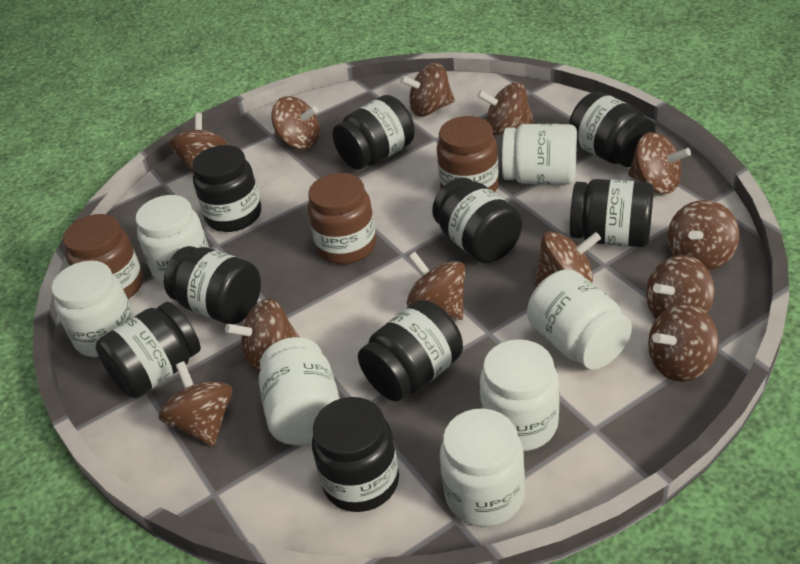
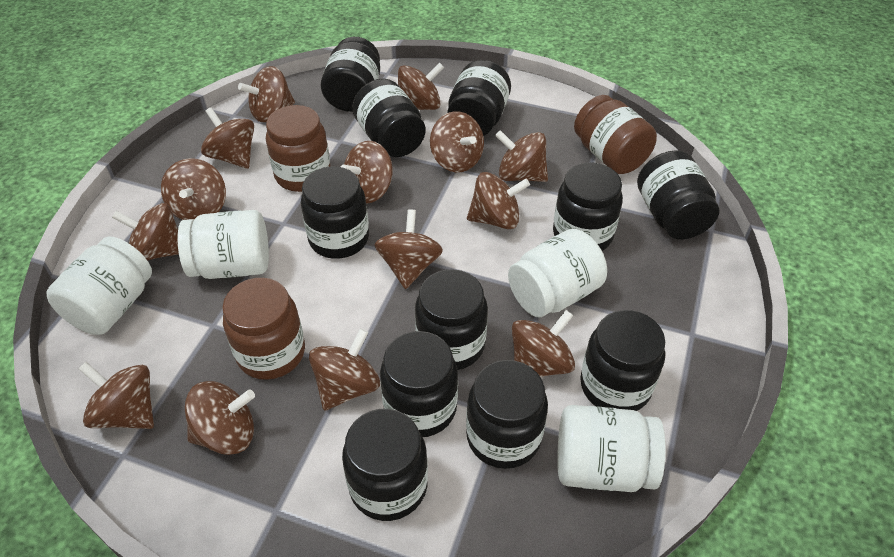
black jar: 9 -> 11
brown spinning top: 12 -> 14
white jar: 7 -> 4

